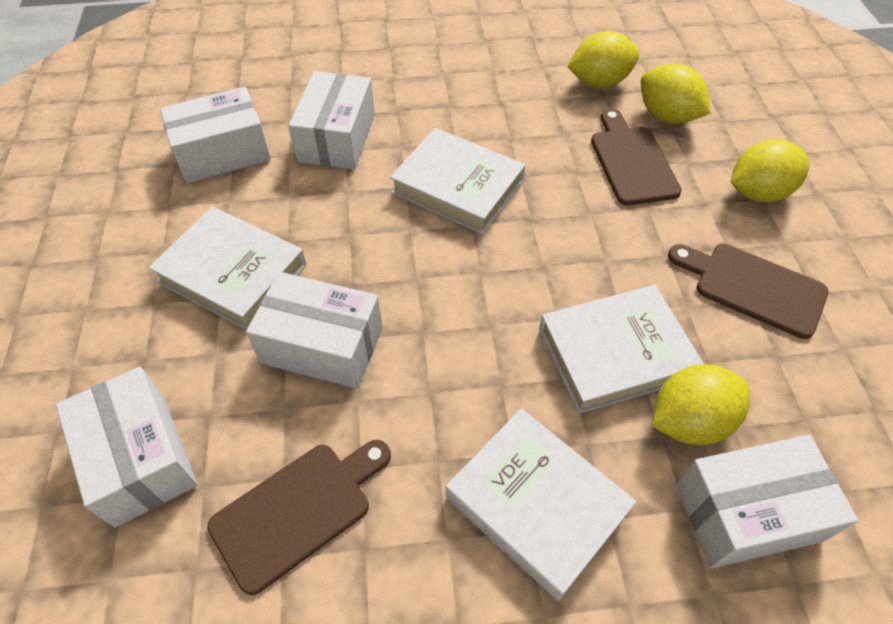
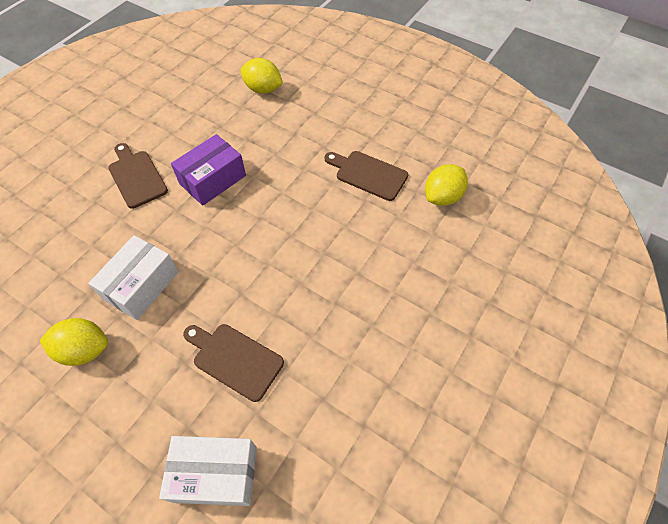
purple box: 0 -> 1
white book: 4 -> 0
white box: 5 -> 2
yellow lemon: 4 -> 3

